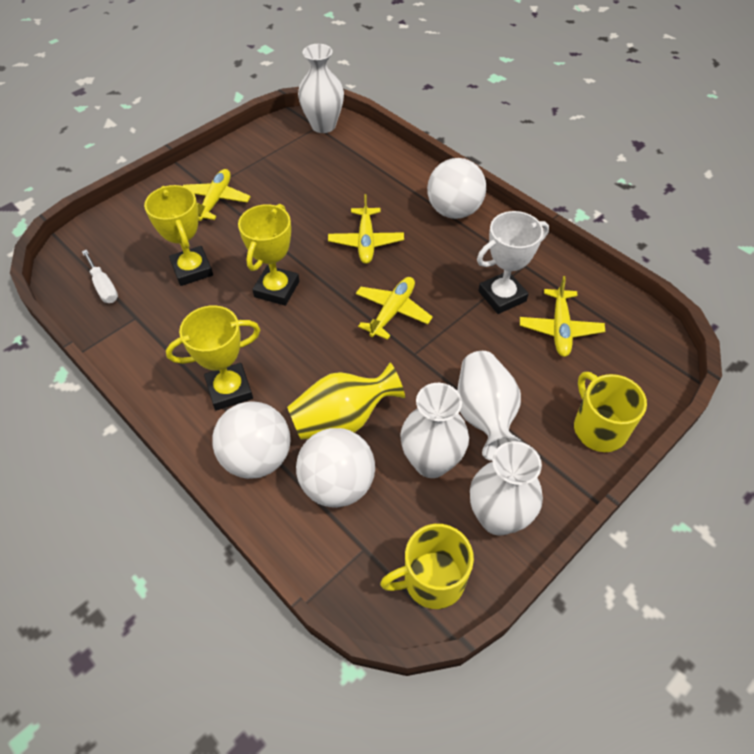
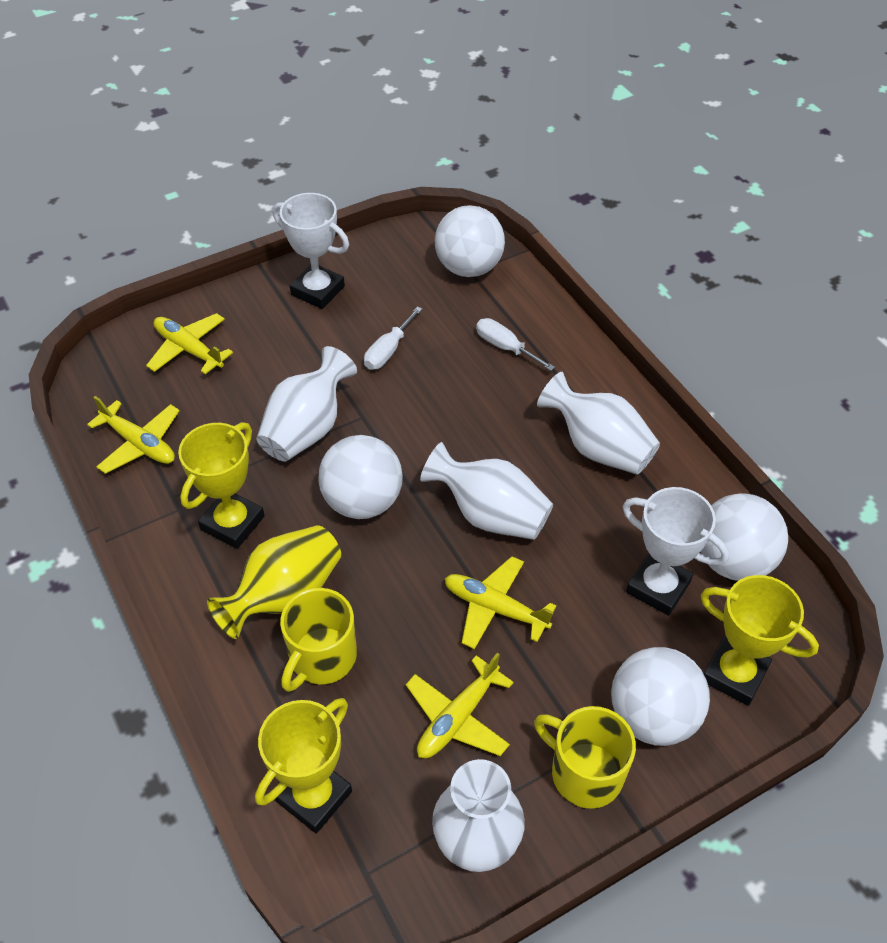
white ball: 3 -> 4
white screwdriver: 1 -> 2
white trophy: 1 -> 2

